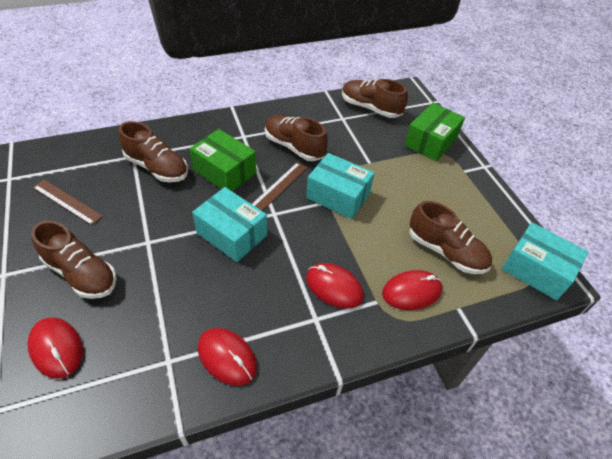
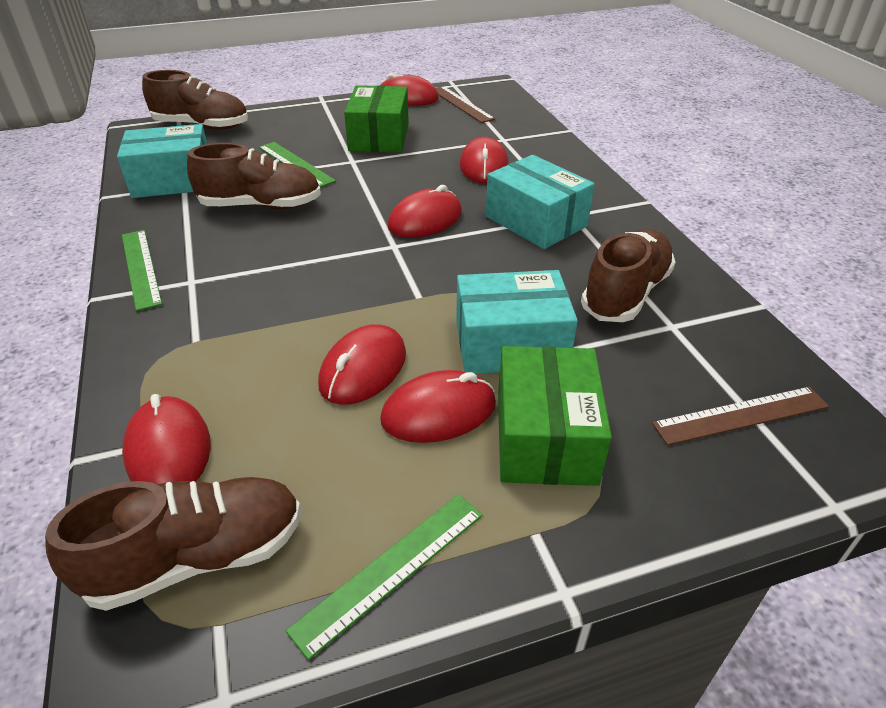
brown shoe: 5 -> 4
green ruler: 0 -> 3
red mouse: 4 -> 6

